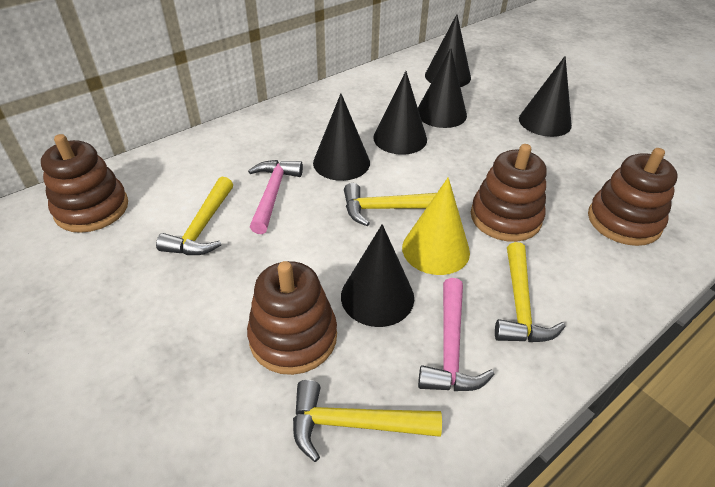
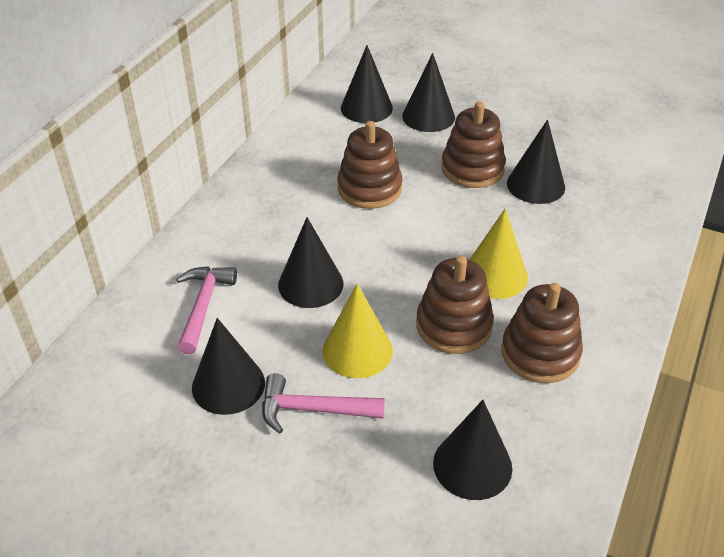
yellow cone: 1 -> 2
yellow hammer: 4 -> 0

